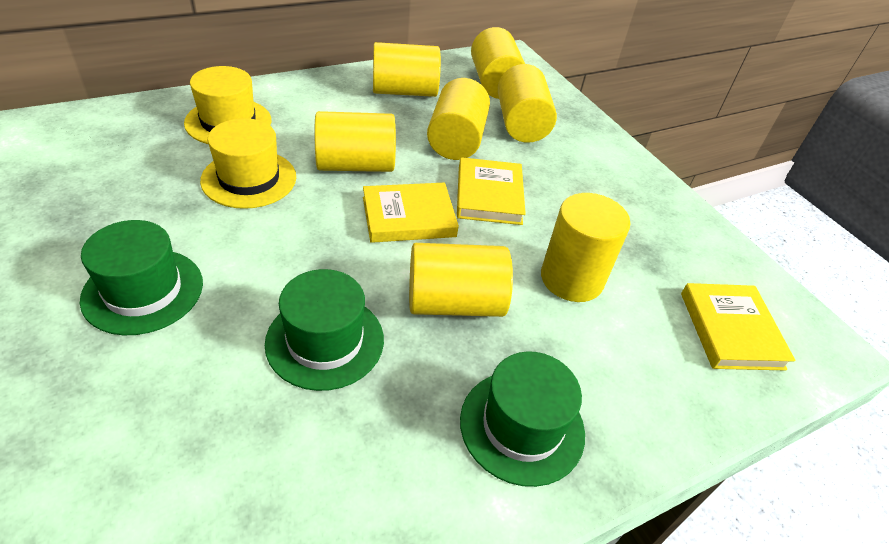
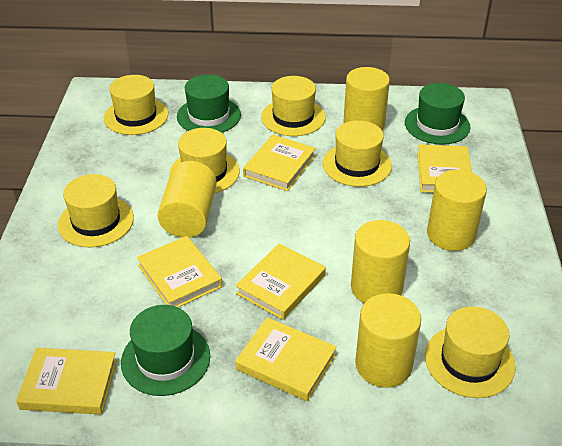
yellow book: 3 -> 6
yellow cylinder: 7 -> 5
yellow hat: 2 -> 6

